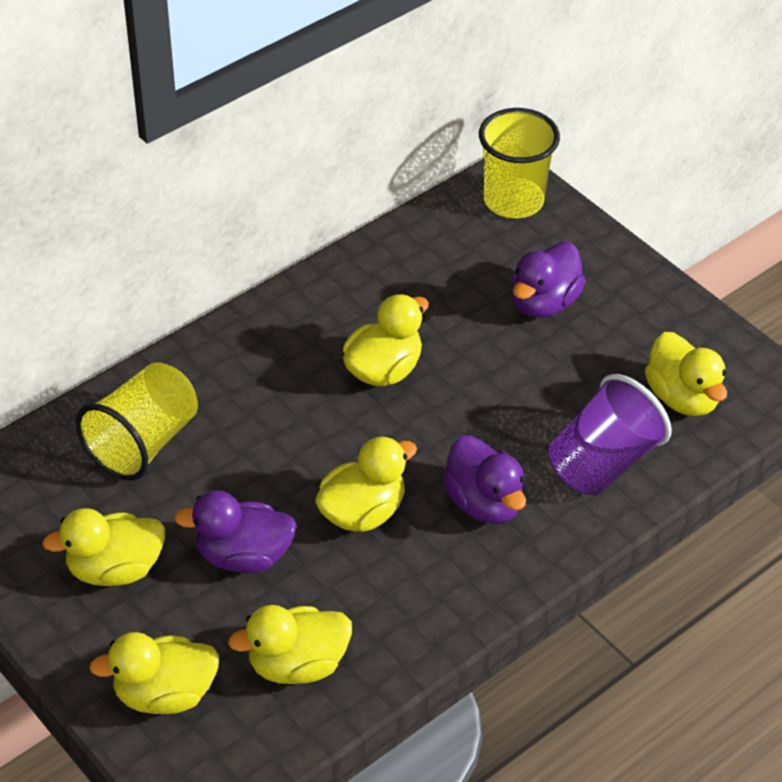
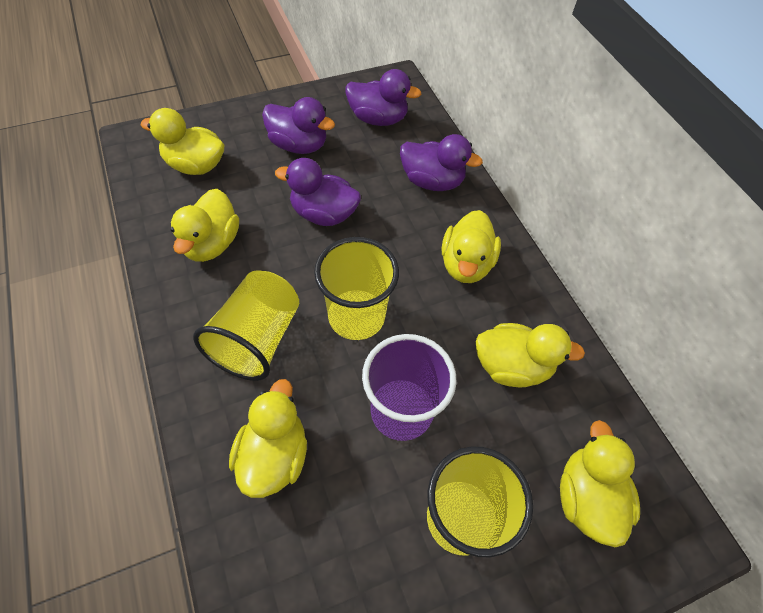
purple duck: 3 -> 4
yellow cup: 2 -> 3

